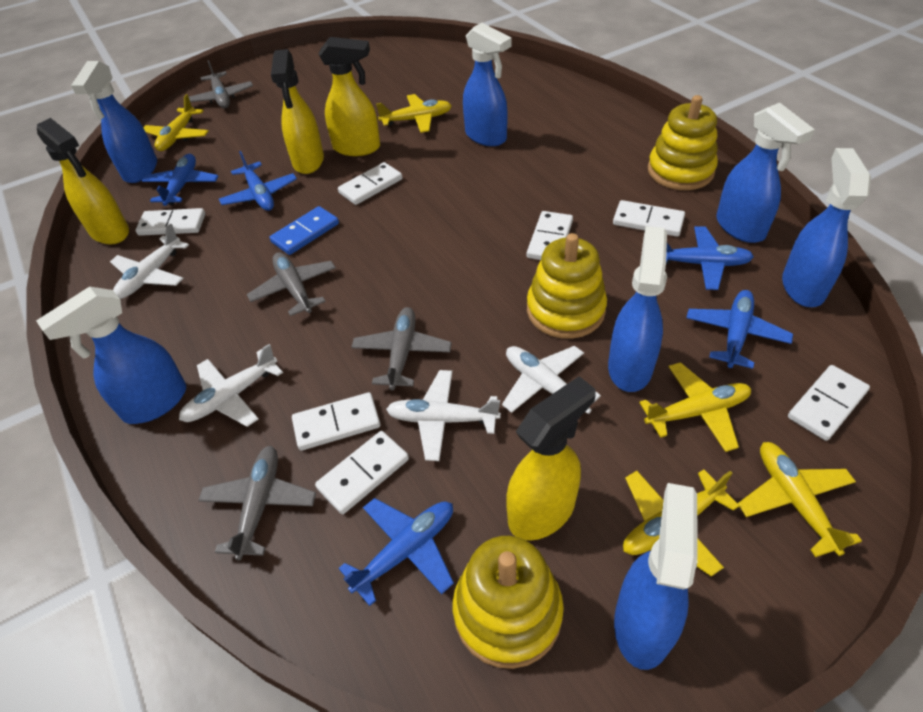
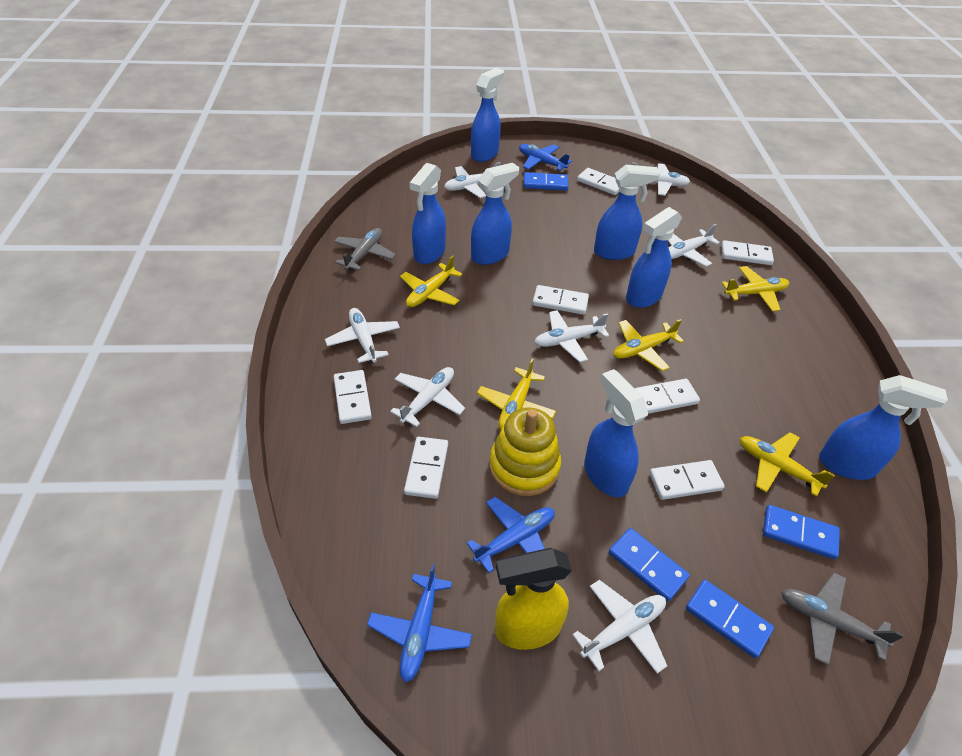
blue domino: 1 -> 4
blue plane: 5 -> 3
grey plane: 4 -> 2
white plane: 4 -> 7
yellow spray bottle: 4 -> 1
yellow stacking toy: 3 -> 1

